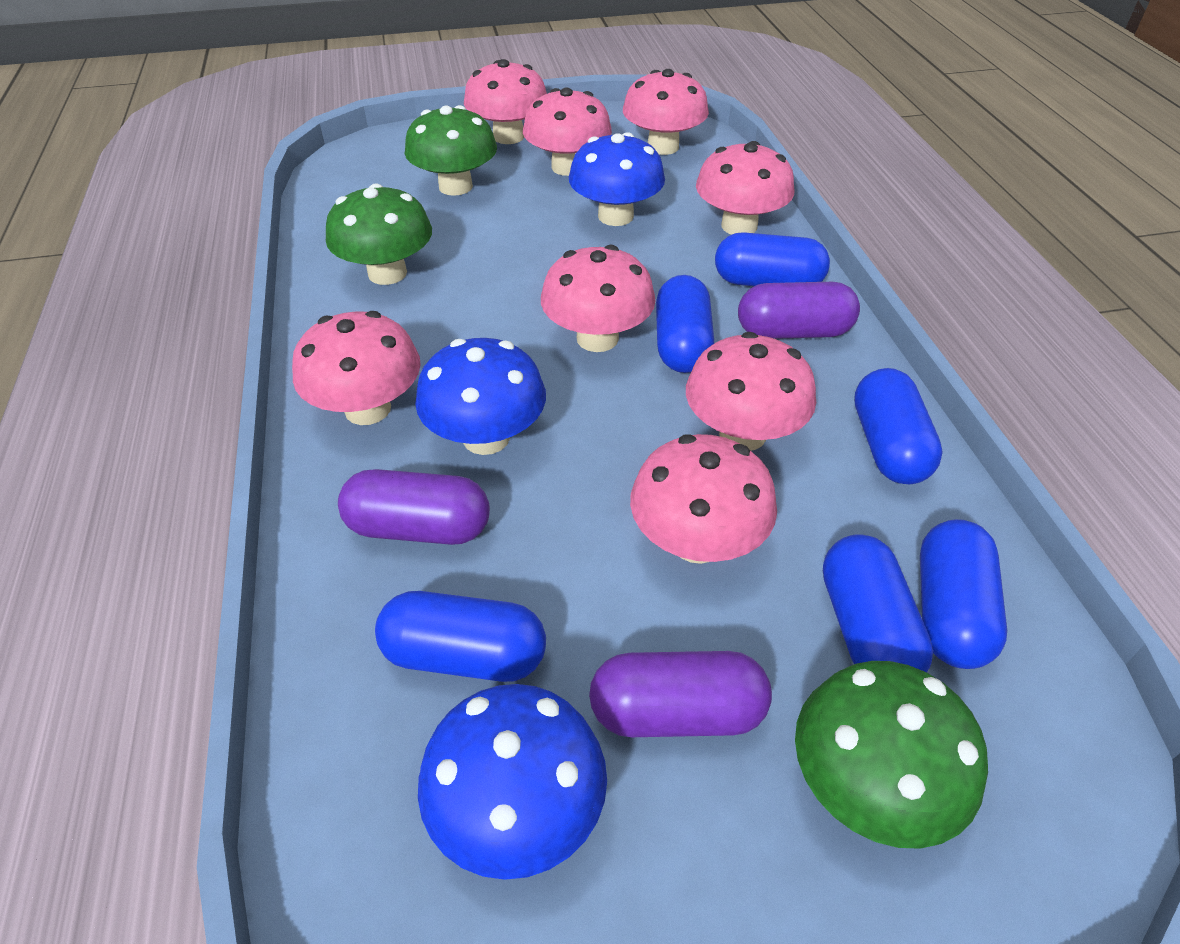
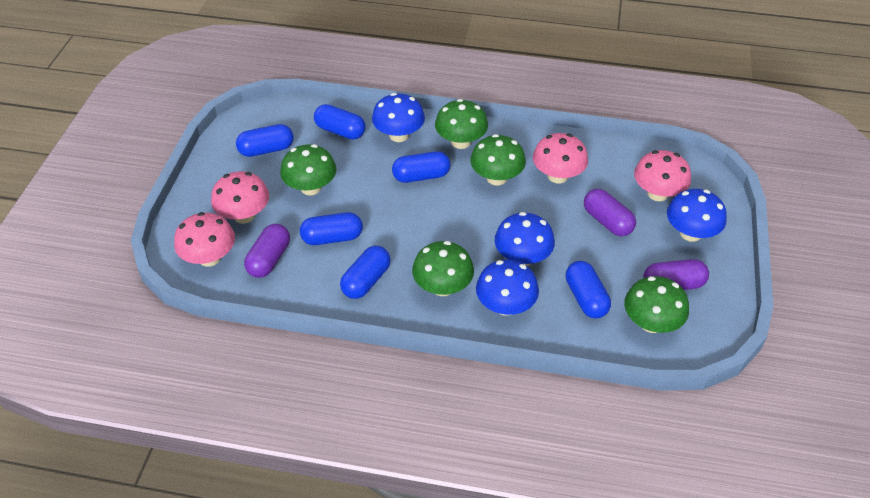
blue mushroom: 3 -> 4
green mushroom: 3 -> 5
pink mushroom: 8 -> 4

